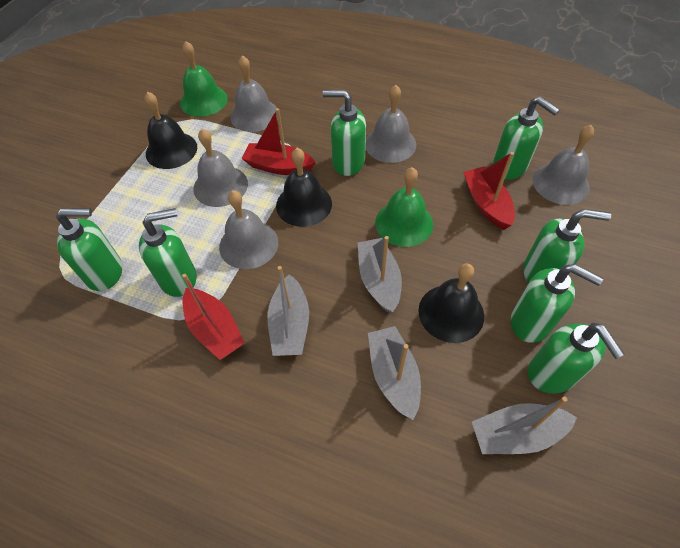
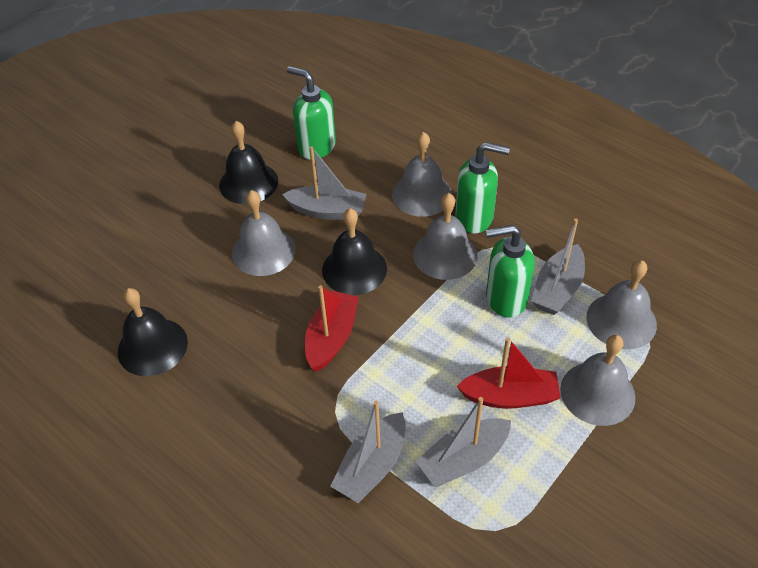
green bell: 2 -> 0
green soap dispenser: 7 -> 3
red boat: 3 -> 2

